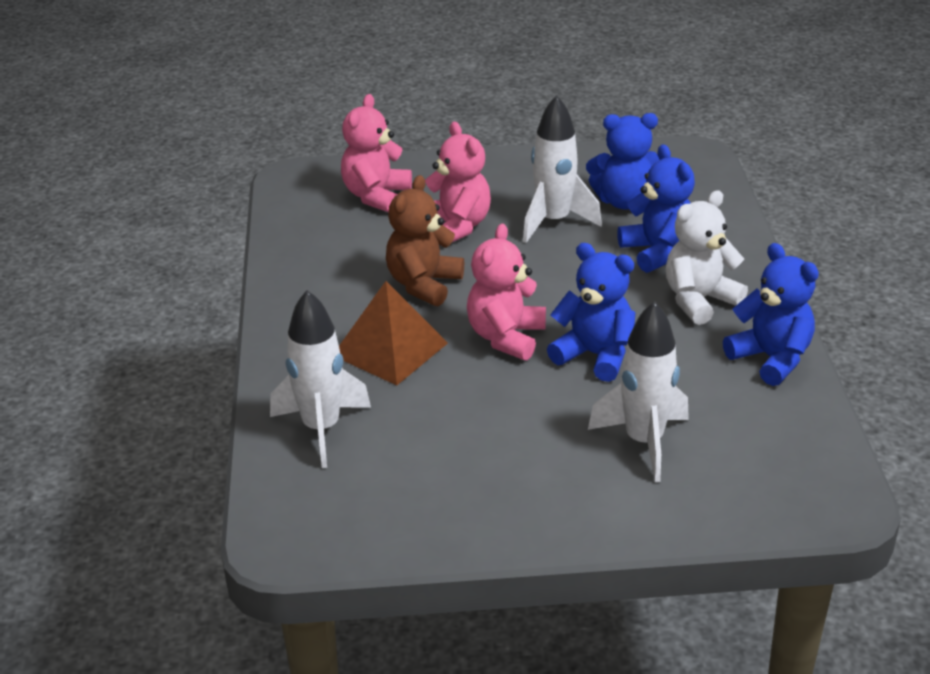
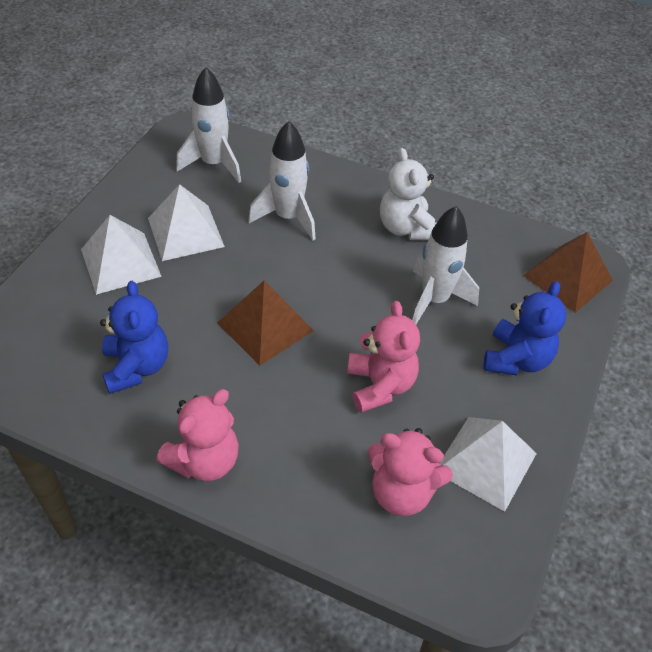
blue teddy bear: 4 -> 2
brown pyramid: 1 -> 2
brown teddy bear: 1 -> 0
white pyramid: 0 -> 3

